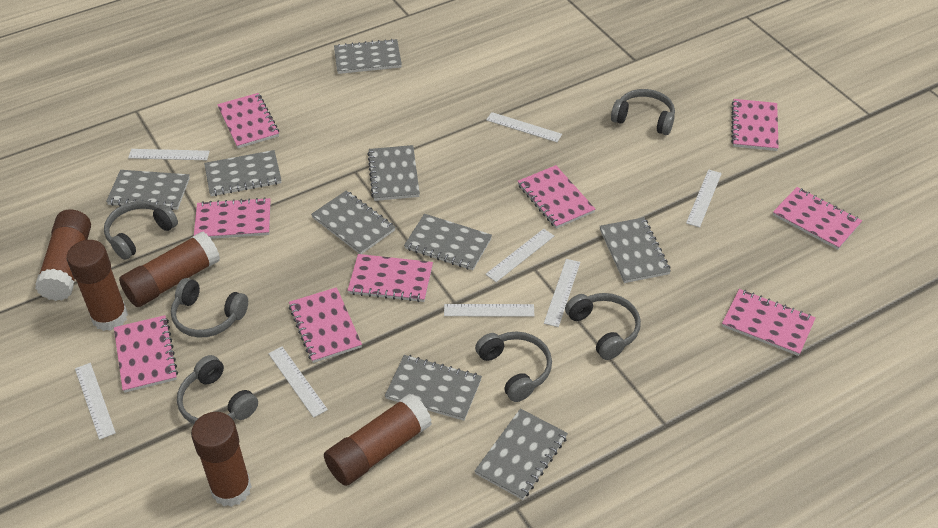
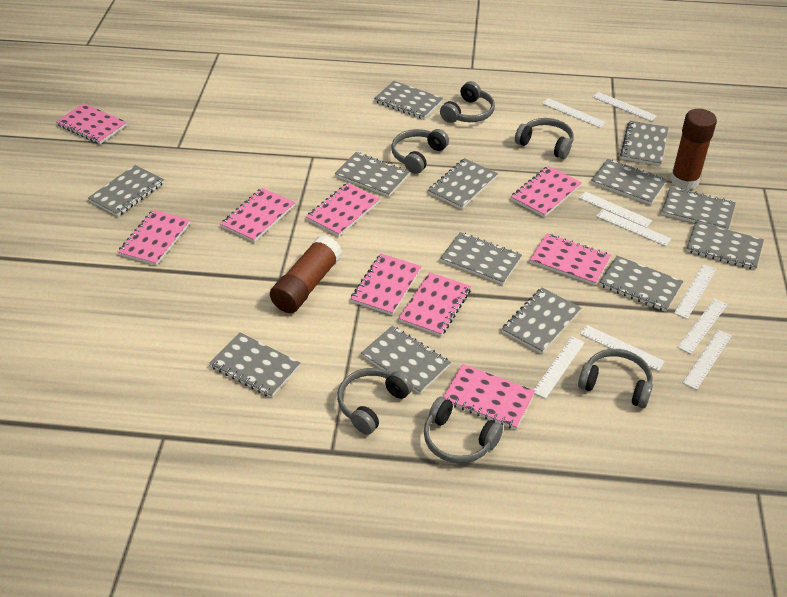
brown glue stick: 5 -> 2
grey notebook: 9 -> 13
white ruler: 8 -> 9

